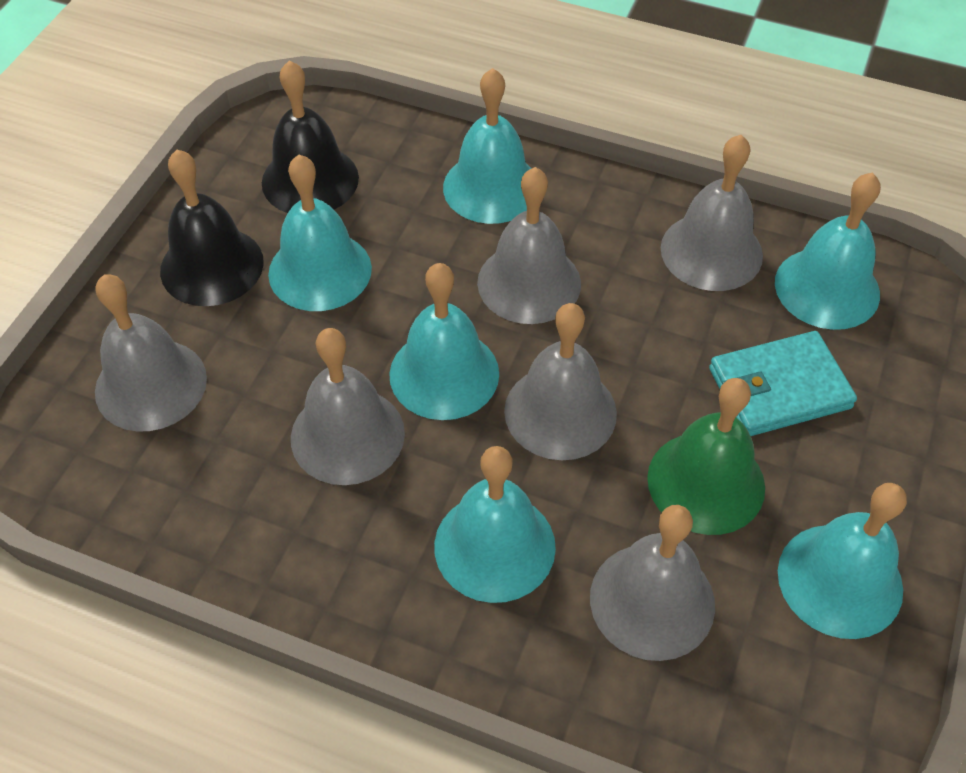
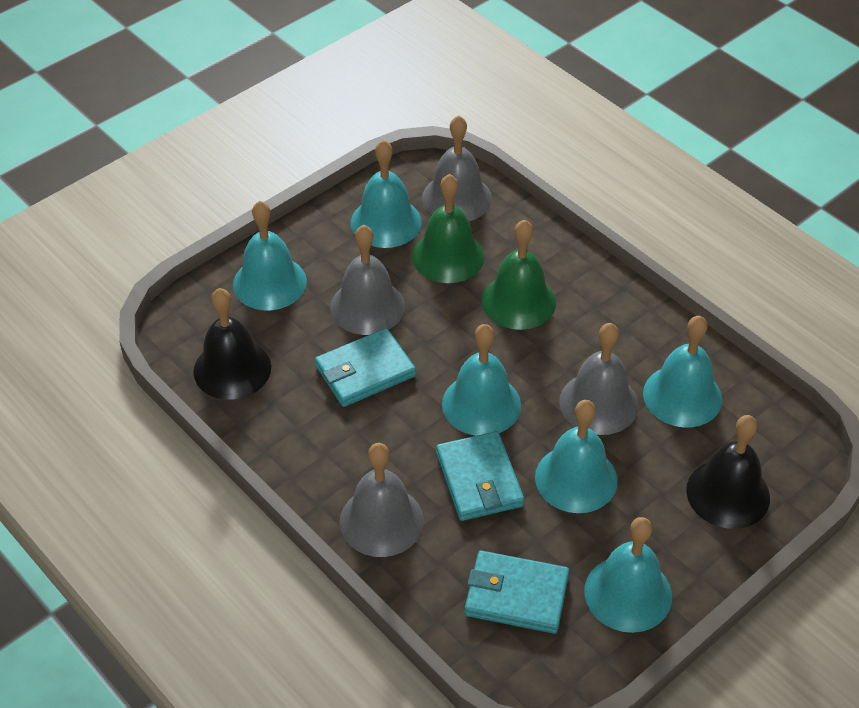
green bell: 1 -> 2
grey bell: 6 -> 4
turquoise wallet: 1 -> 3

